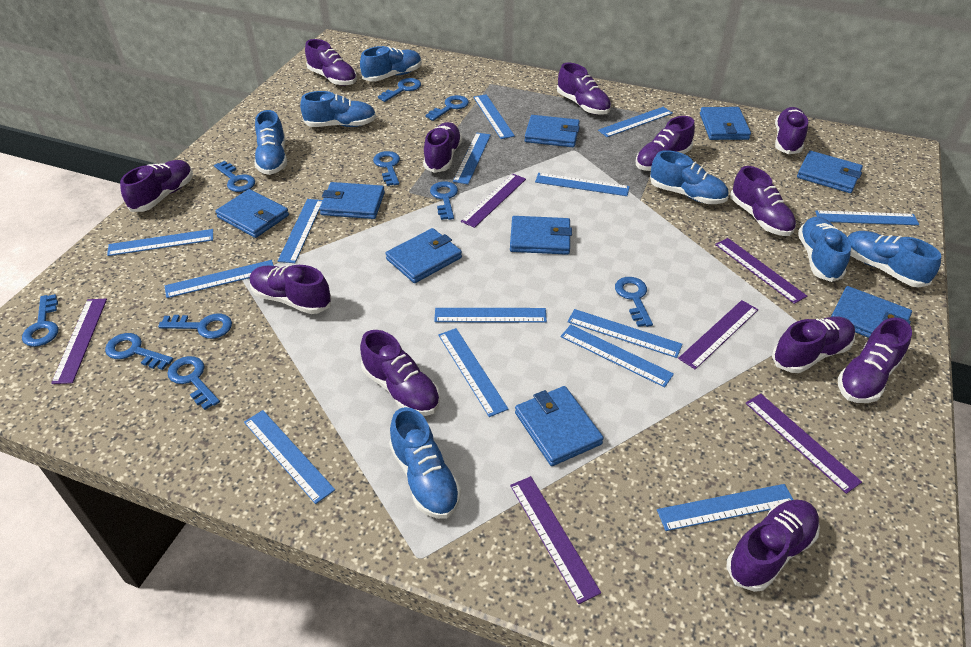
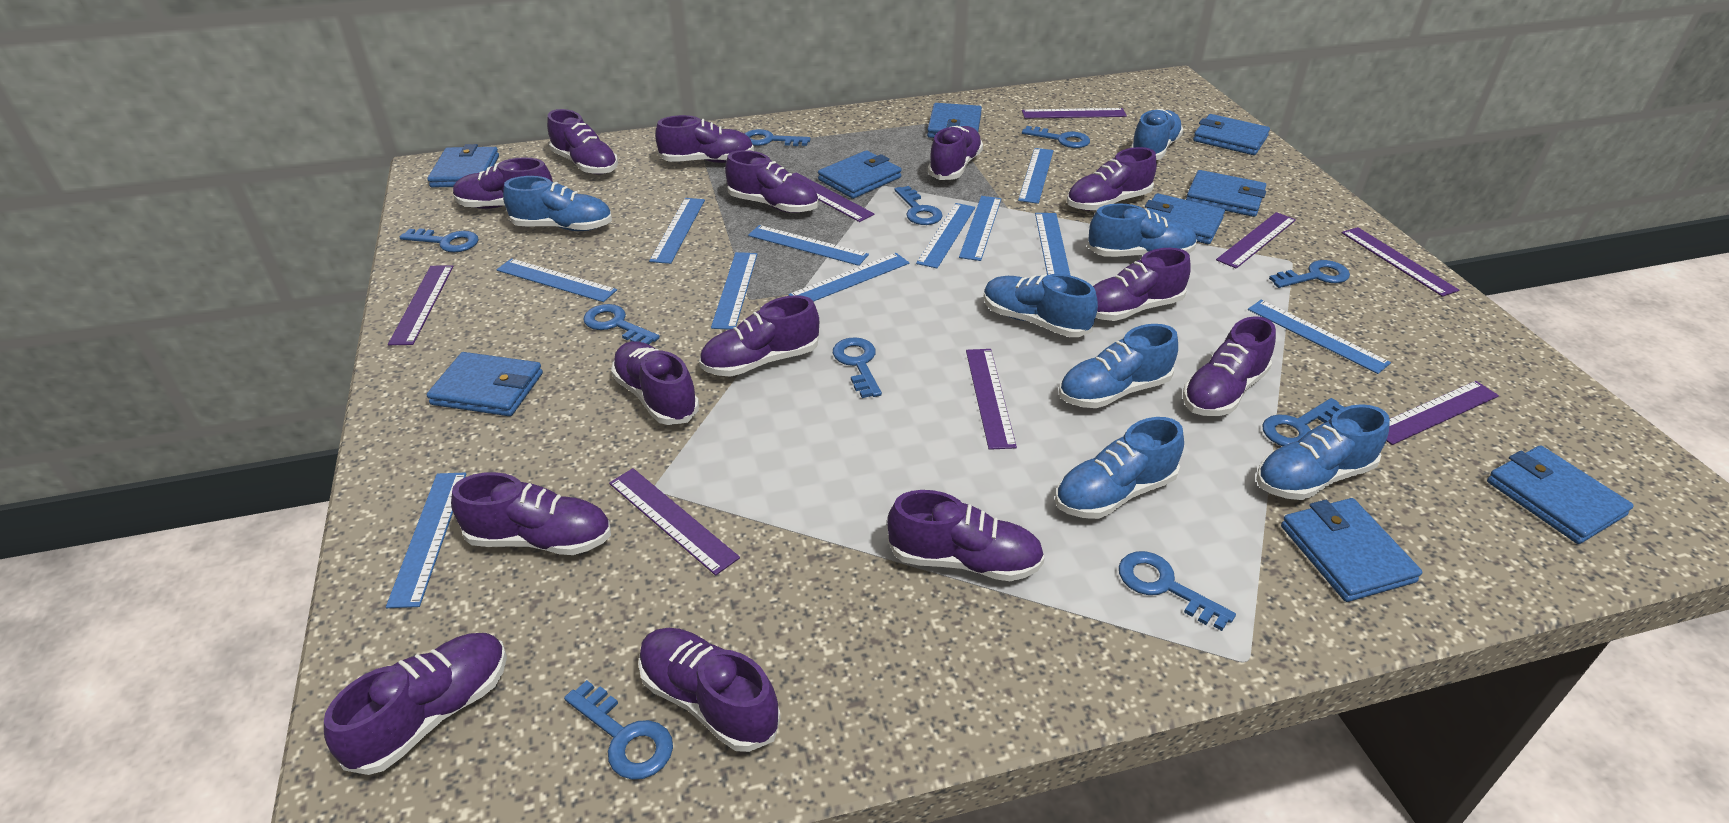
blue ruler: 14 -> 11
purple ruler: 6 -> 8
purple shoe: 12 -> 14

